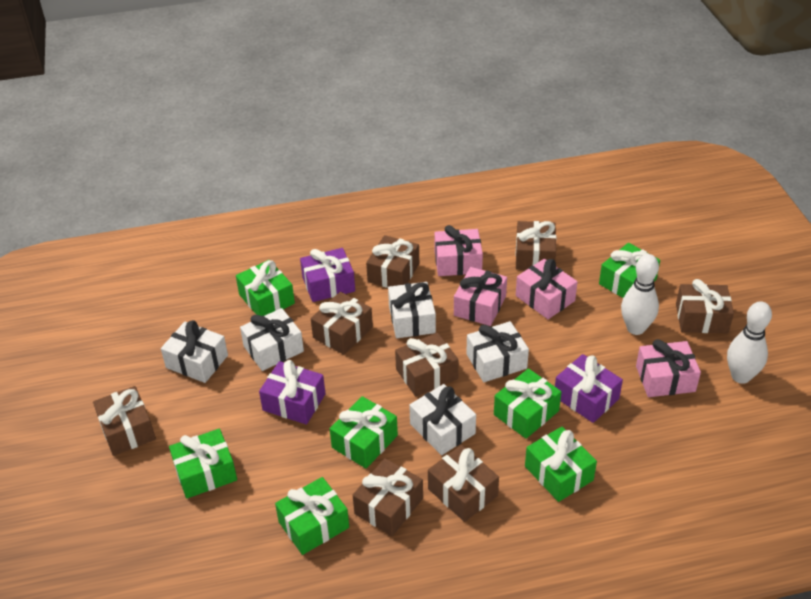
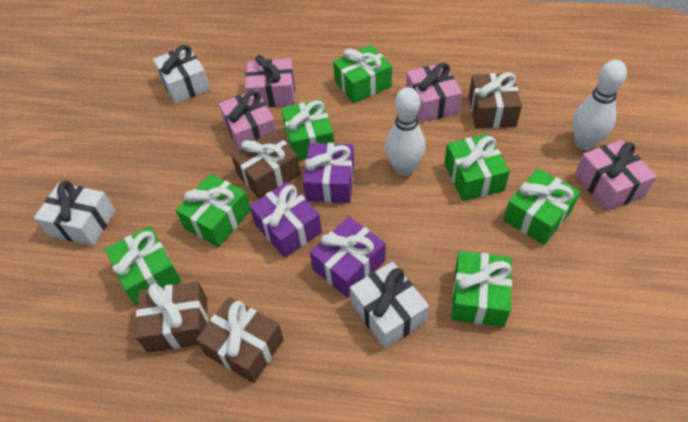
brown gift: 8 -> 4
white gift: 5 -> 3

